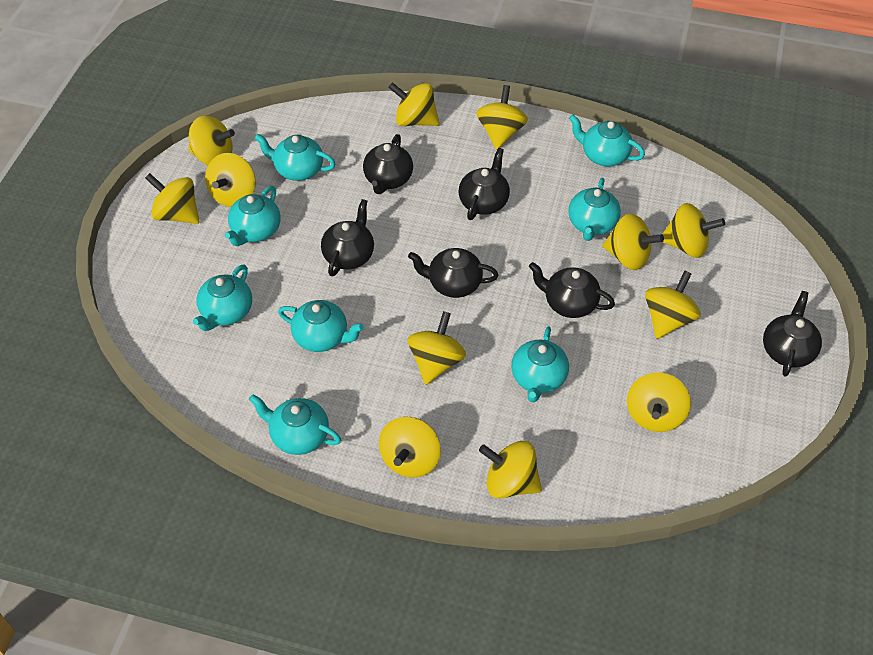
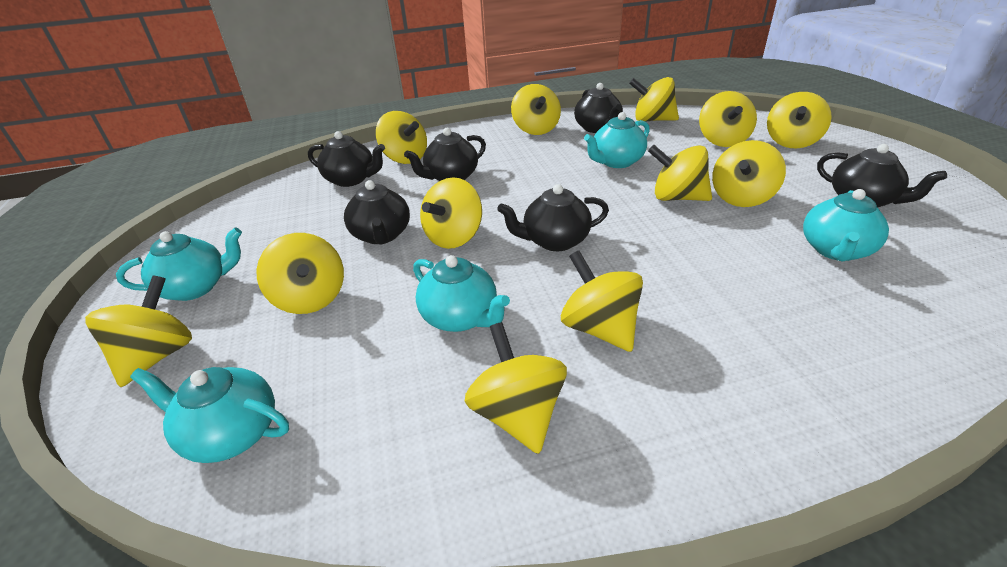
turquoise teapot: 8 -> 5

